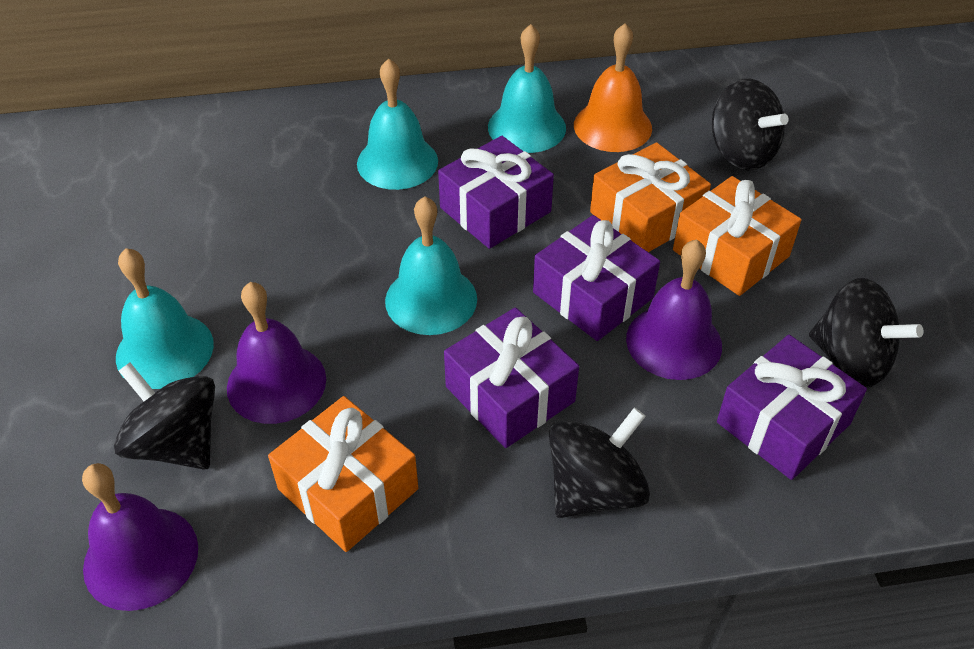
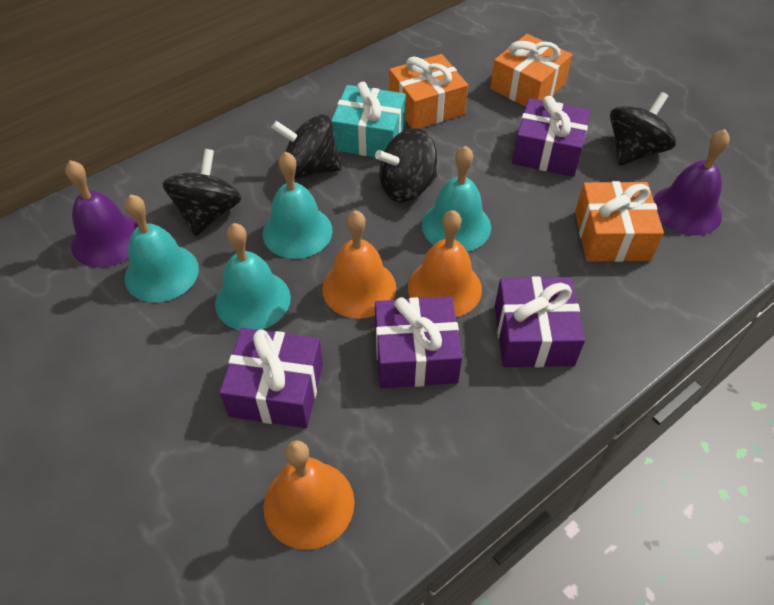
orange bell: 1 -> 3
purple bell: 3 -> 2
turquoise gift: 0 -> 1

